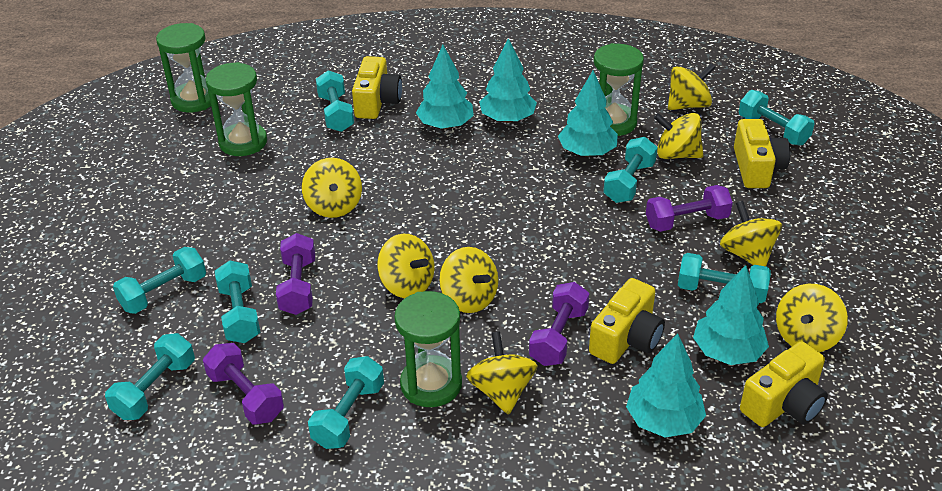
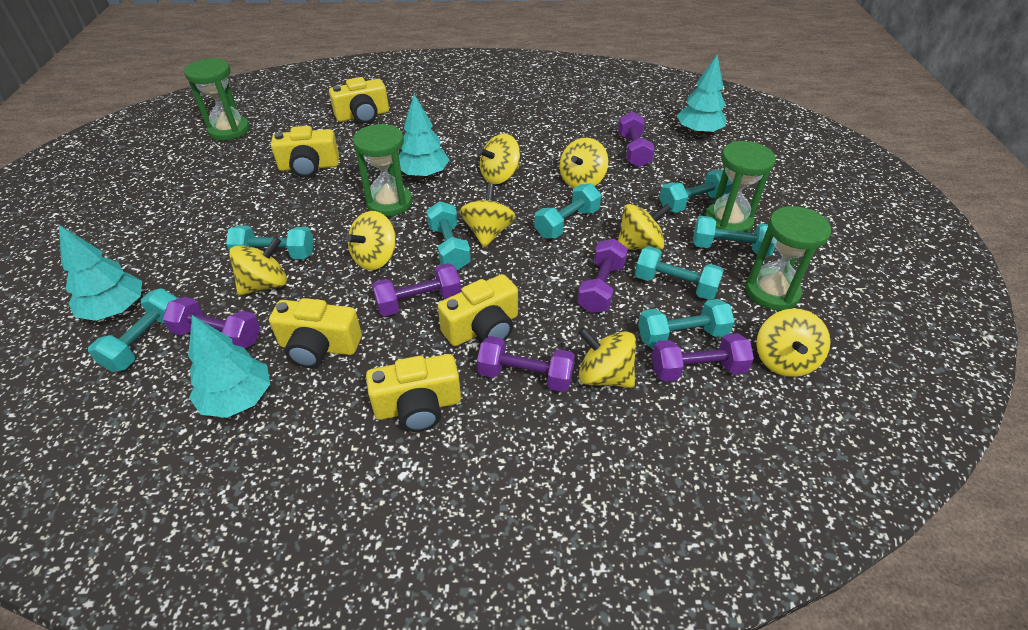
purple dumbbell: 4 -> 6
turquoise tree: 5 -> 4
yellow camera: 4 -> 5

